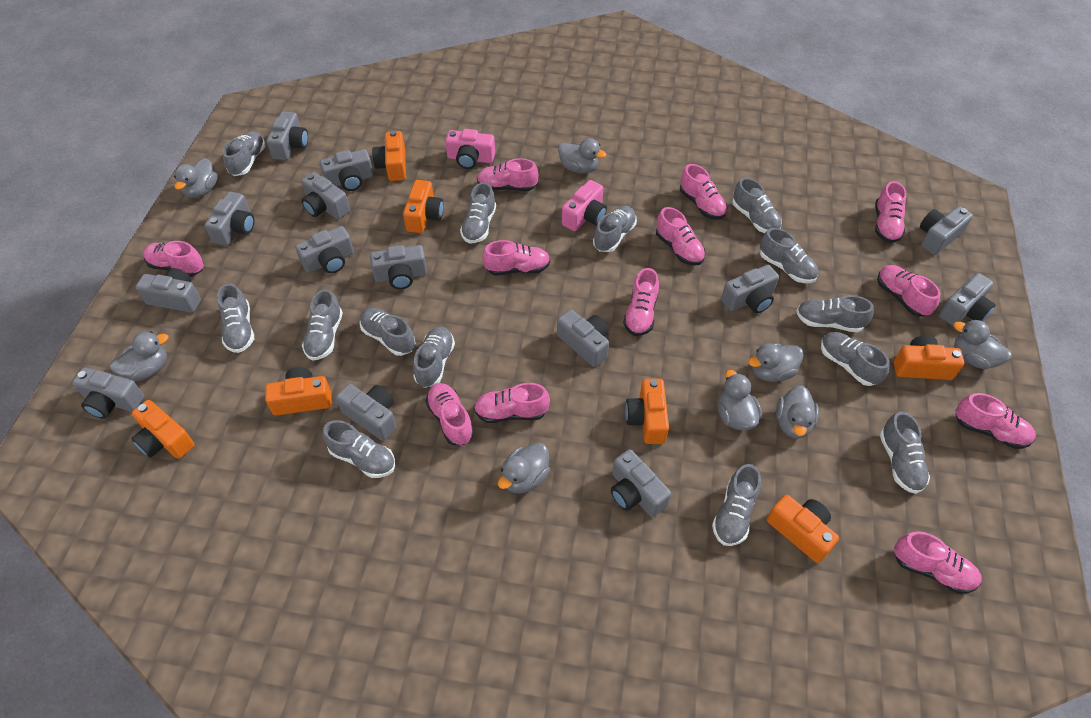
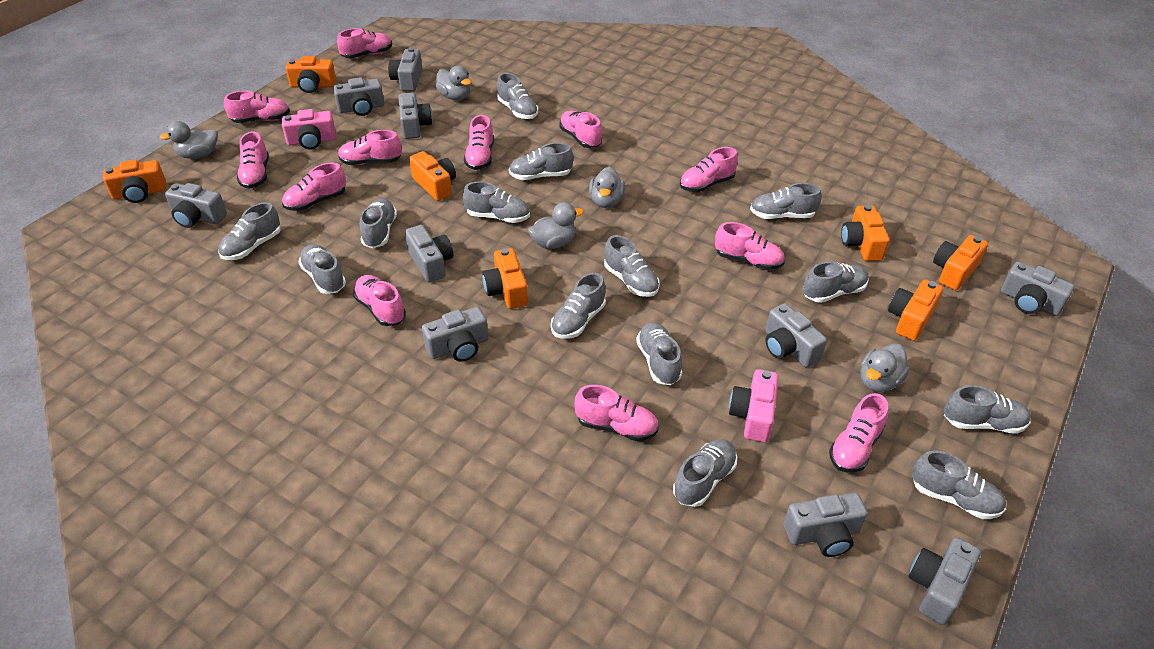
grey camera: 14 -> 10
grey duck: 8 -> 5

